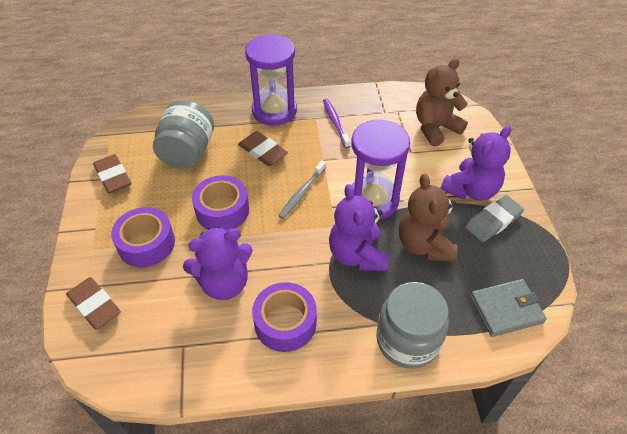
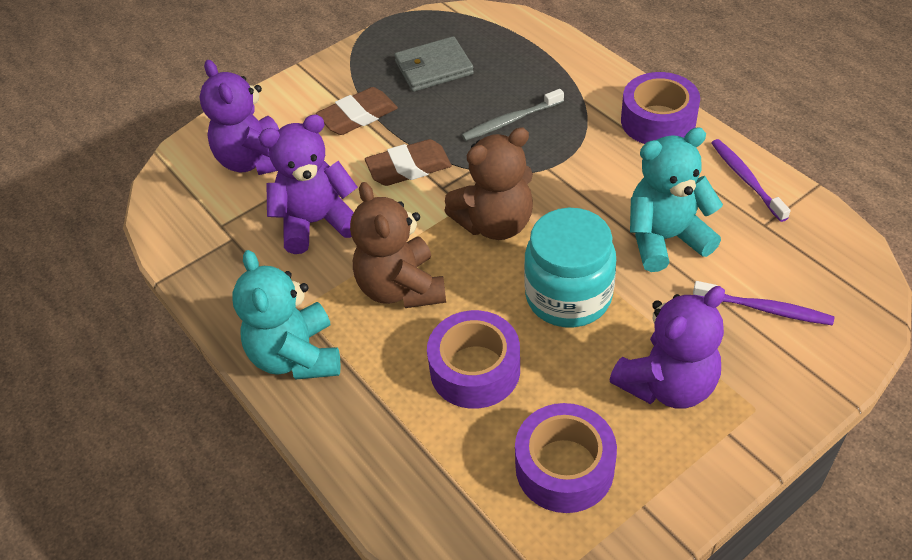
brown eraser: 3 -> 2
grey eraser: 1 -> 0
grey jar: 2 -> 0
purple hourglass: 2 -> 0
purple toothbrush: 1 -> 2
turquoise jar: 0 -> 1
turquoise teddy bear: 0 -> 2

